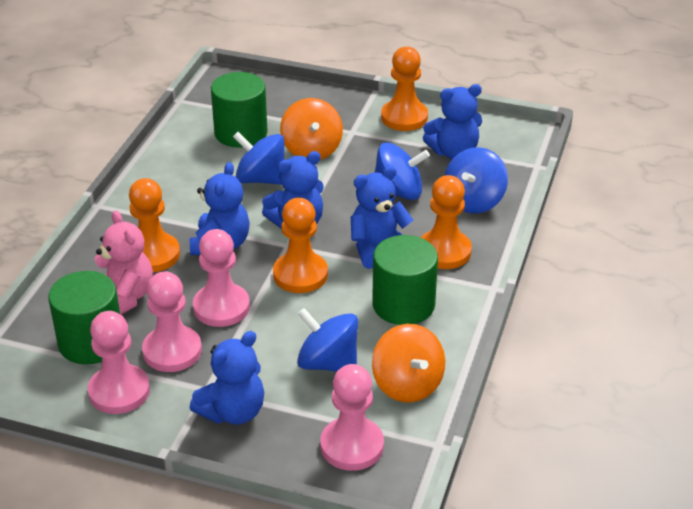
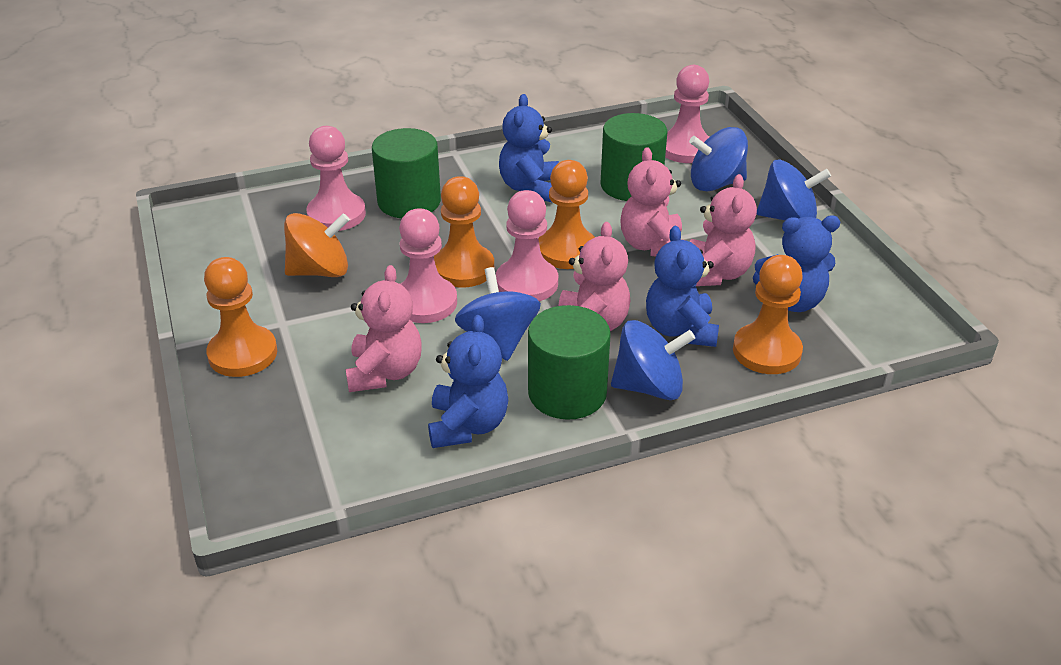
blue teddy bear: 5 -> 4
orange spinning top: 2 -> 1
pink teddy bear: 1 -> 4

